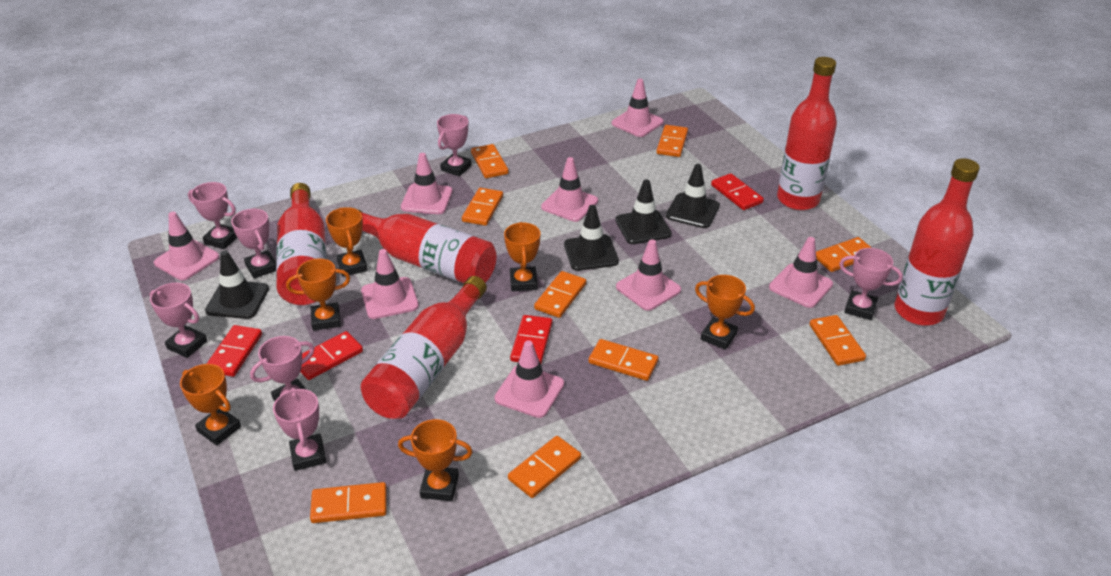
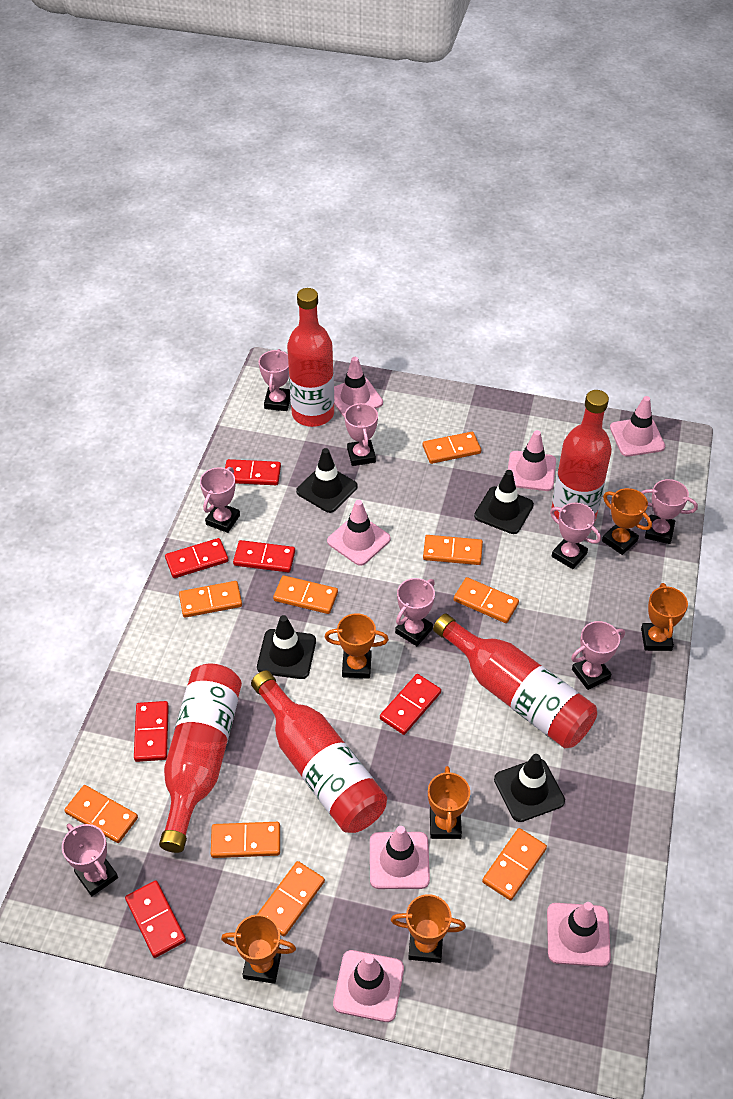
pink traffic cone: 8 -> 7
pink trophy: 7 -> 8
red domino: 4 -> 6

